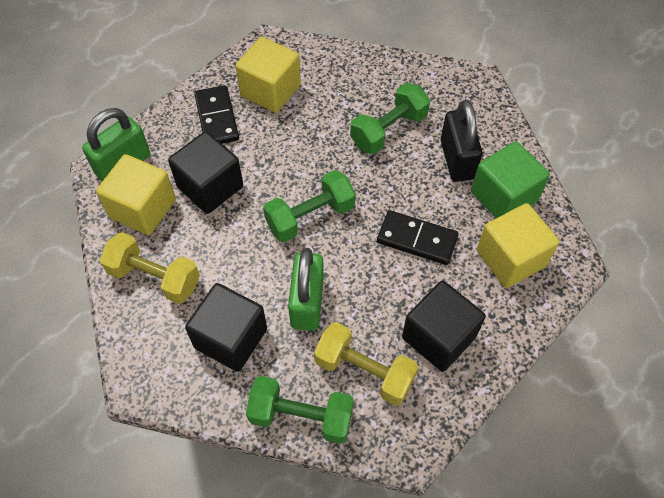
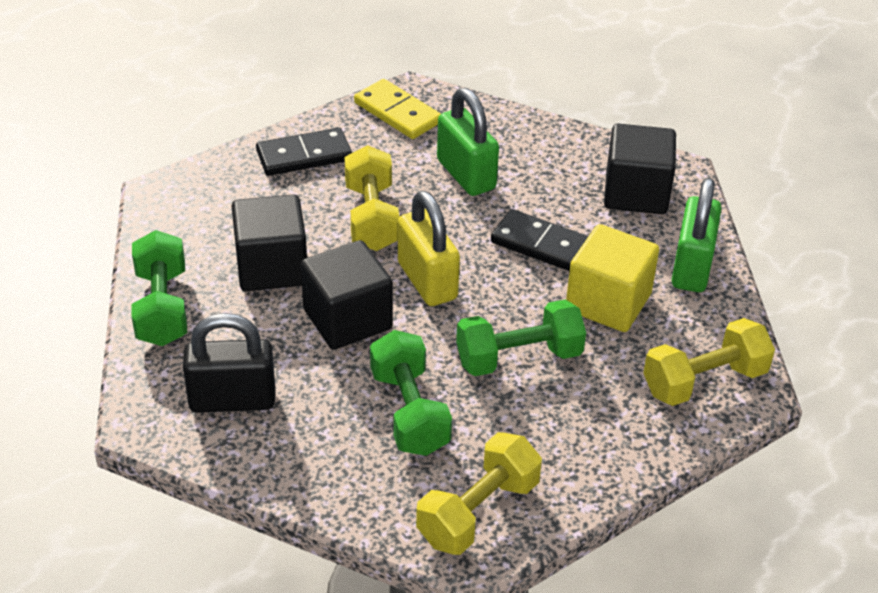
green cube: 1 -> 0
yellow cube: 3 -> 1
yellow domino: 0 -> 1
yellow dumbbell: 2 -> 3
yellow padlock: 0 -> 1

